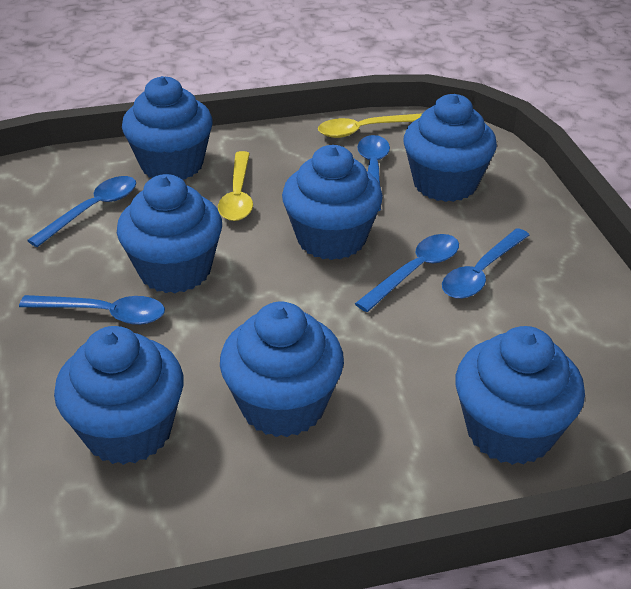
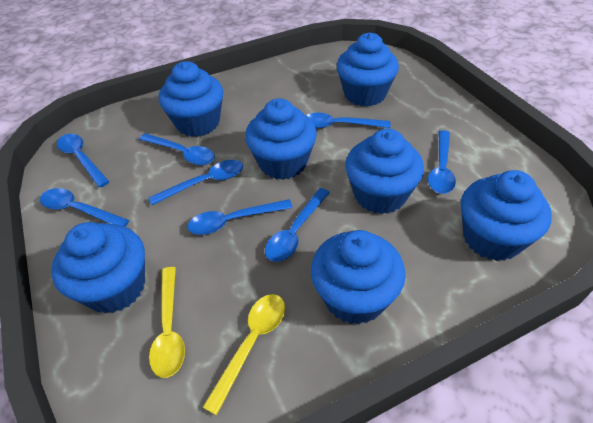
blue spoon: 5 -> 8

